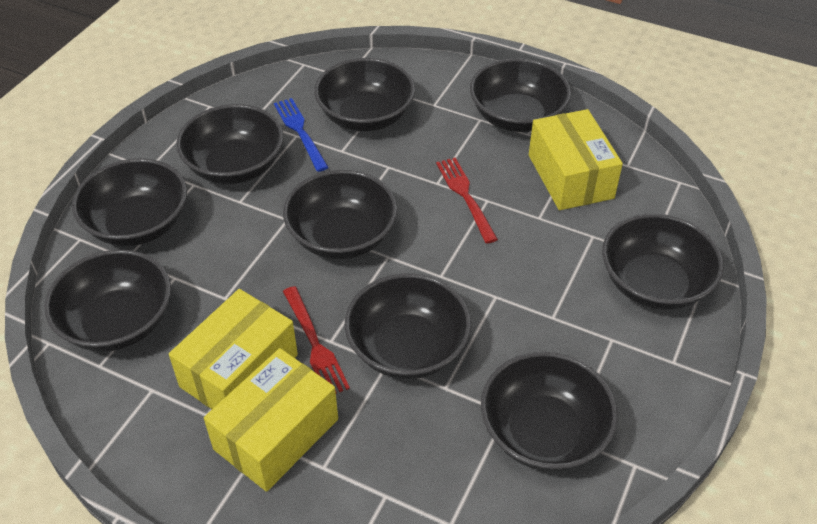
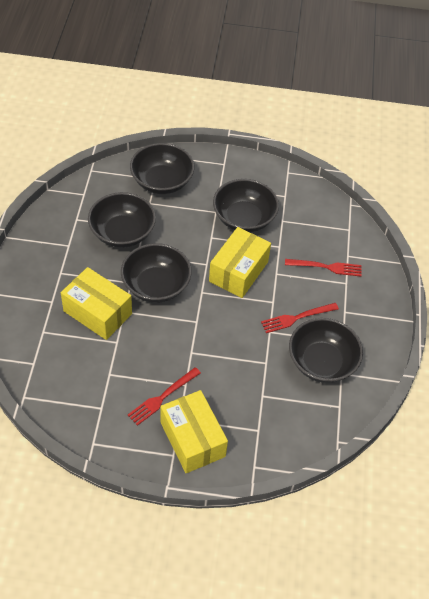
black bowl: 9 -> 5
blue fork: 1 -> 0
red fork: 2 -> 3

